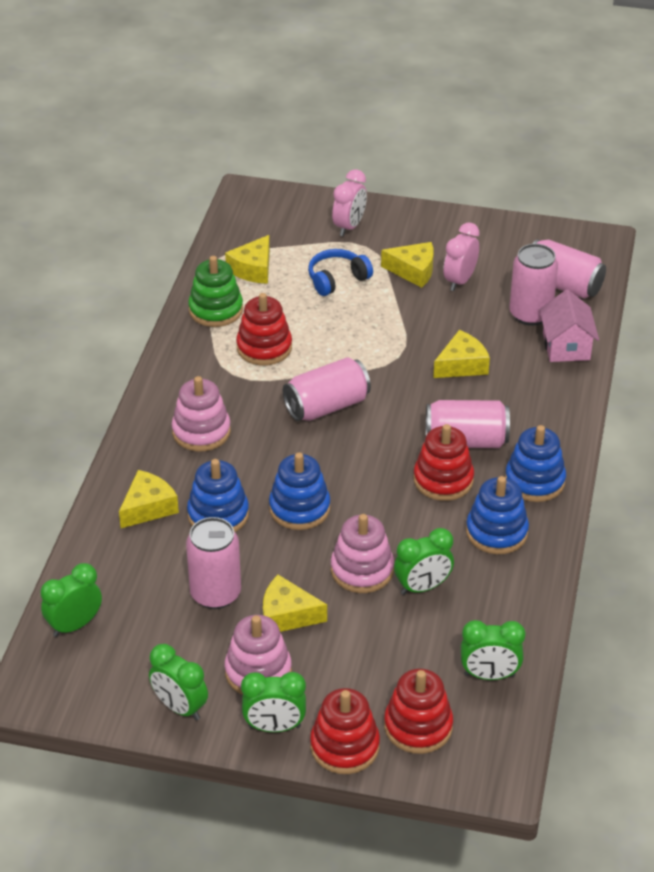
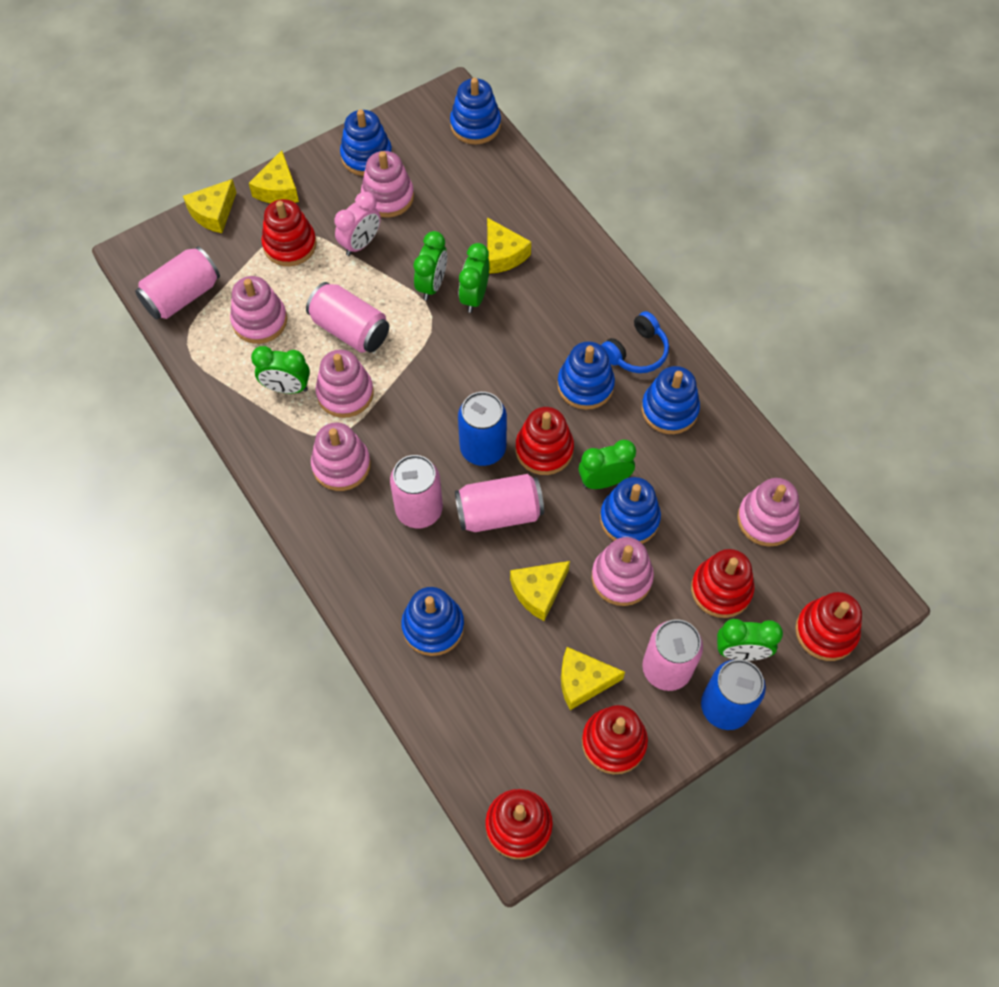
blue can: 0 -> 2
blue stacking toy: 4 -> 6
green stacking toy: 1 -> 0
pink clock: 2 -> 1
pink house: 1 -> 0
pink stacking toy: 3 -> 6
red stacking toy: 4 -> 6

